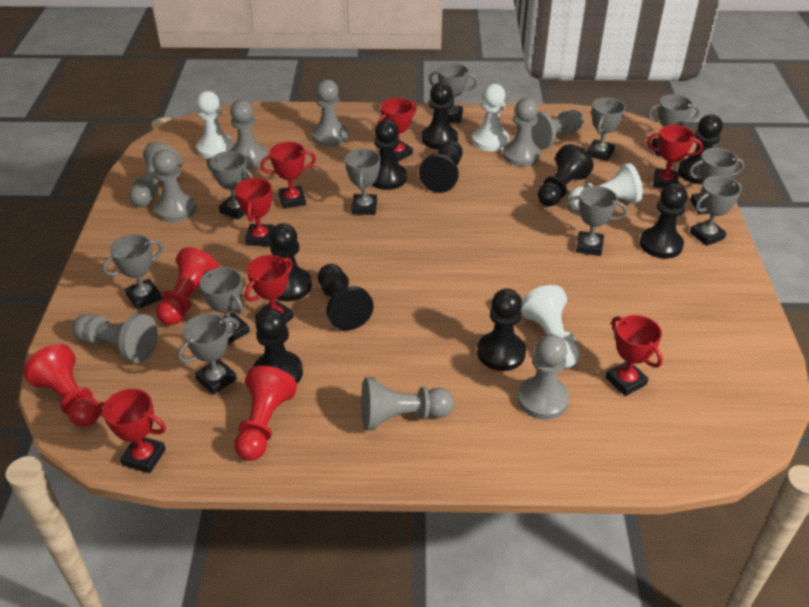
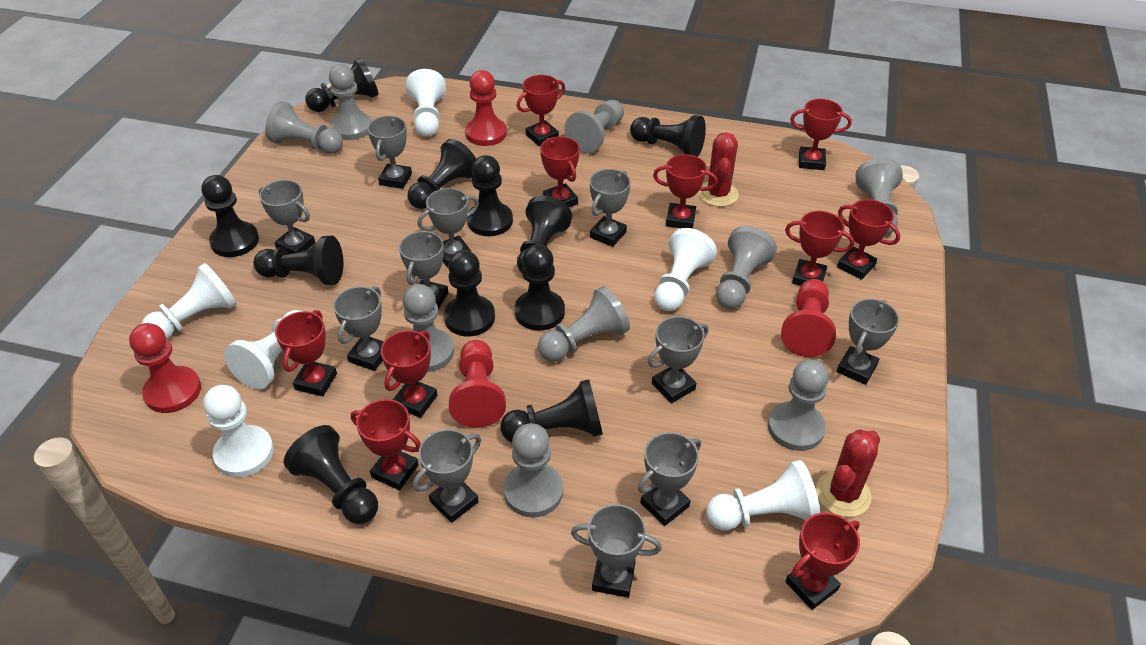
black pawn: 10 -> 11
red cactus: 0 -> 2
red pawn: 3 -> 4
red trophy: 7 -> 10
white pawn: 4 -> 6

